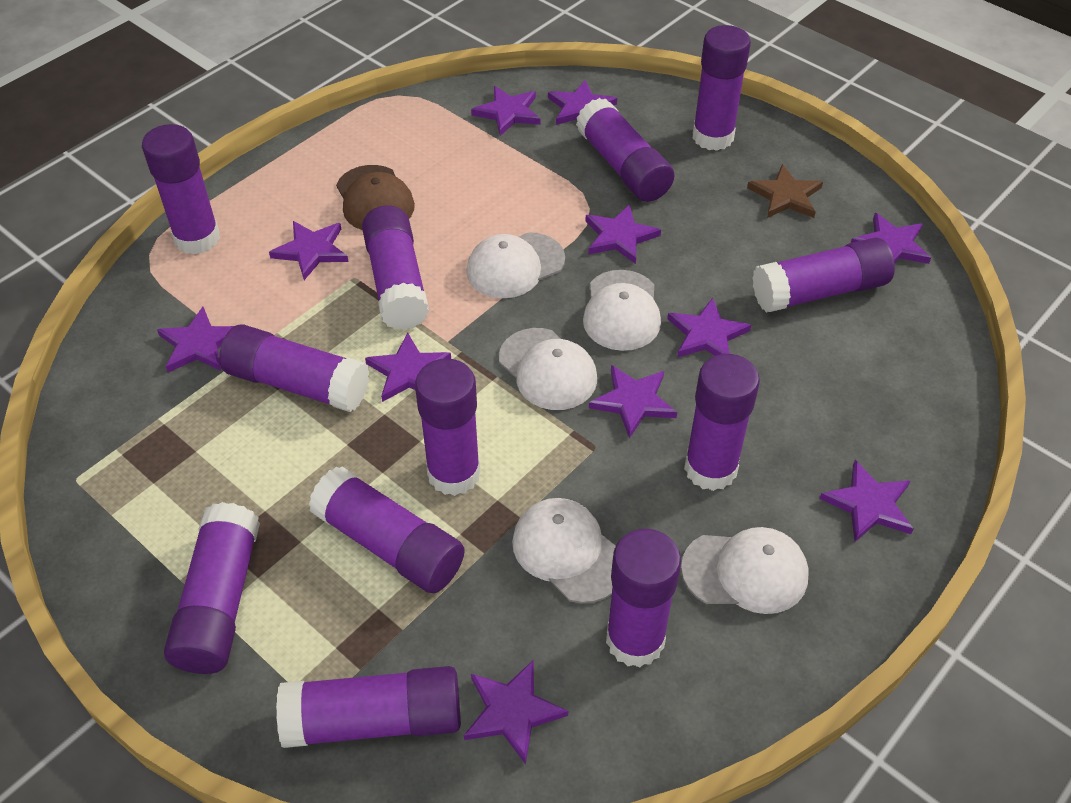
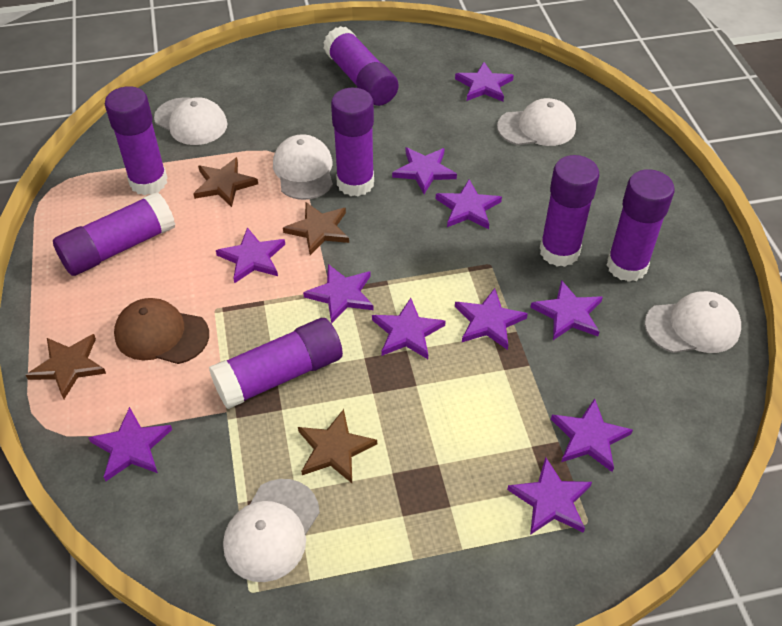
brown star: 1 -> 4
purple glue stick: 12 -> 7

